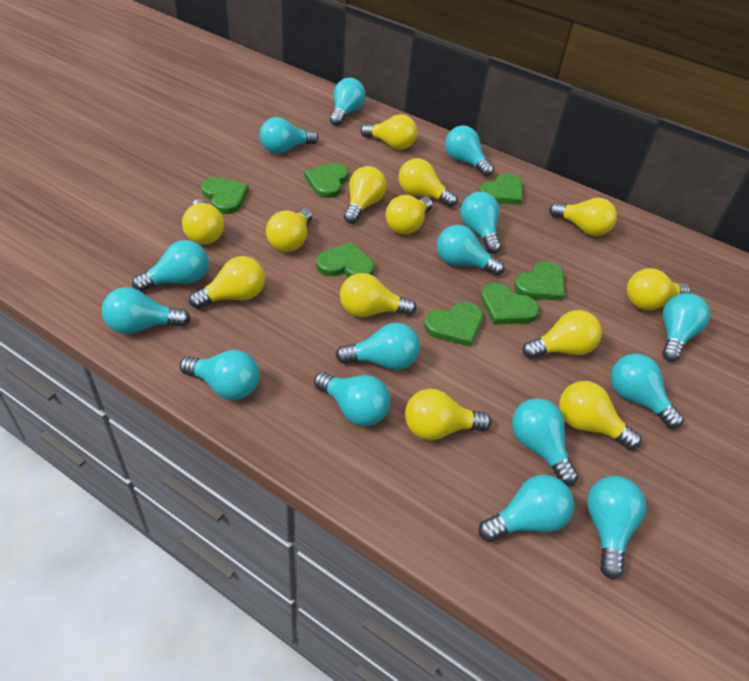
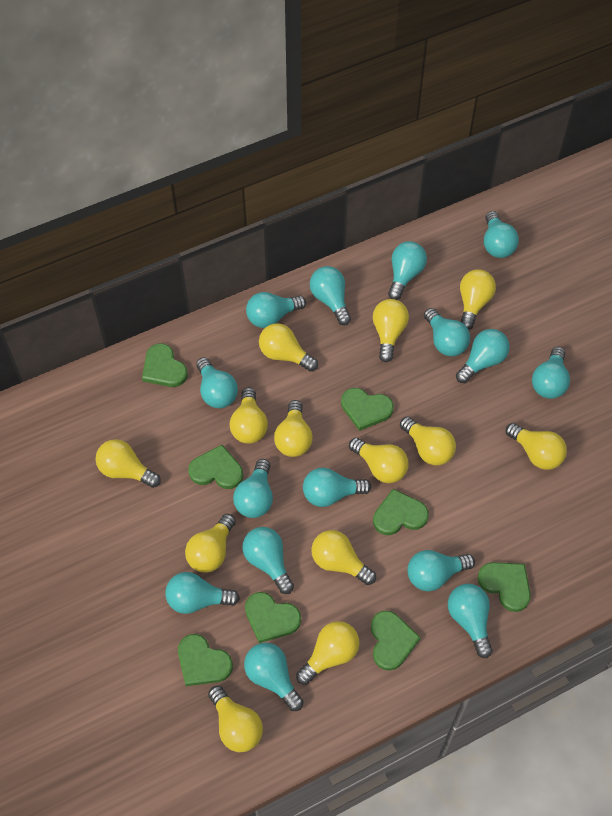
green heart: 7 -> 8

